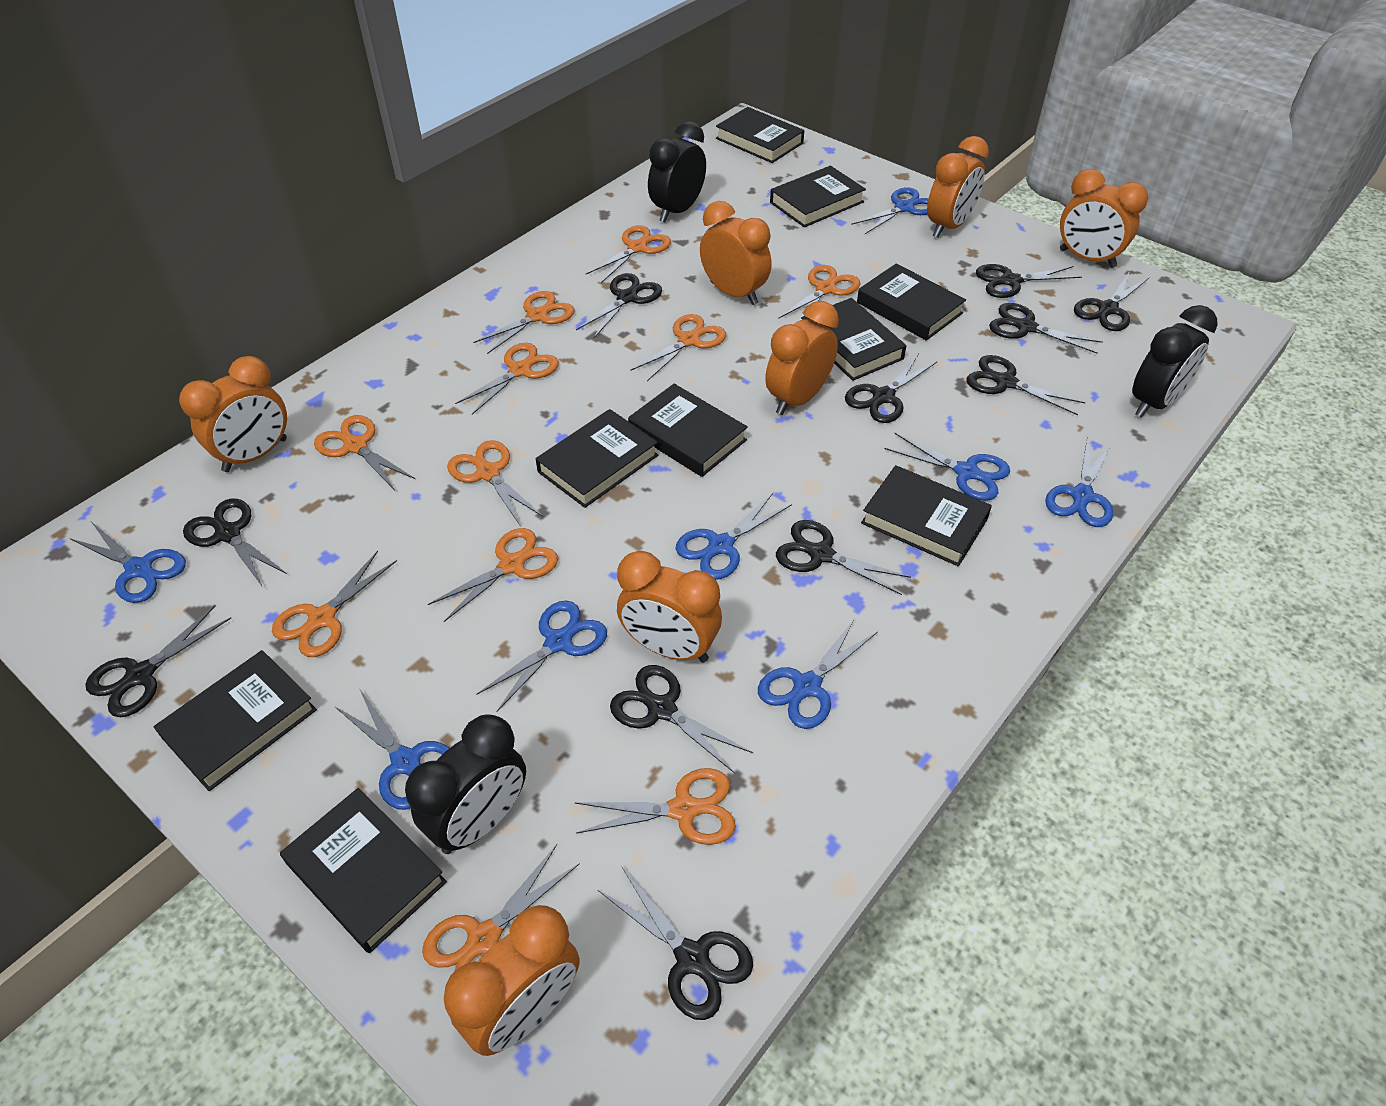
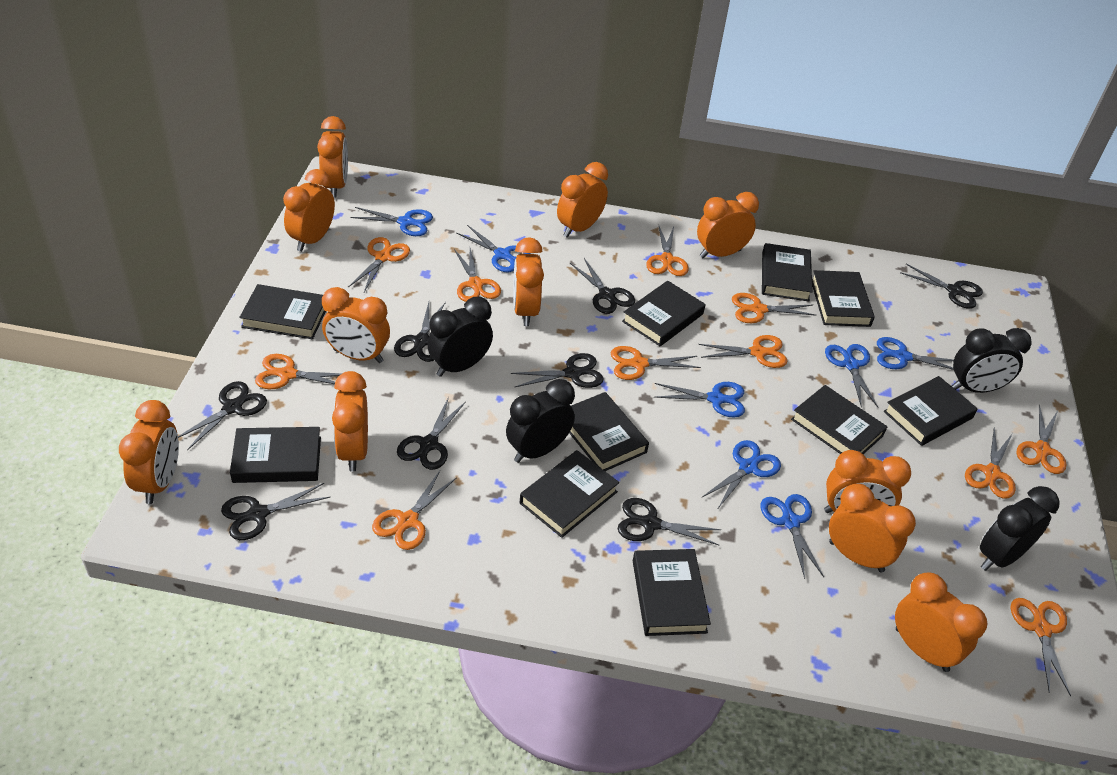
black book: 9 -> 10
black clock: 3 -> 4
black scissors: 11 -> 8
blue scissors: 8 -> 7
orange clock: 7 -> 11

